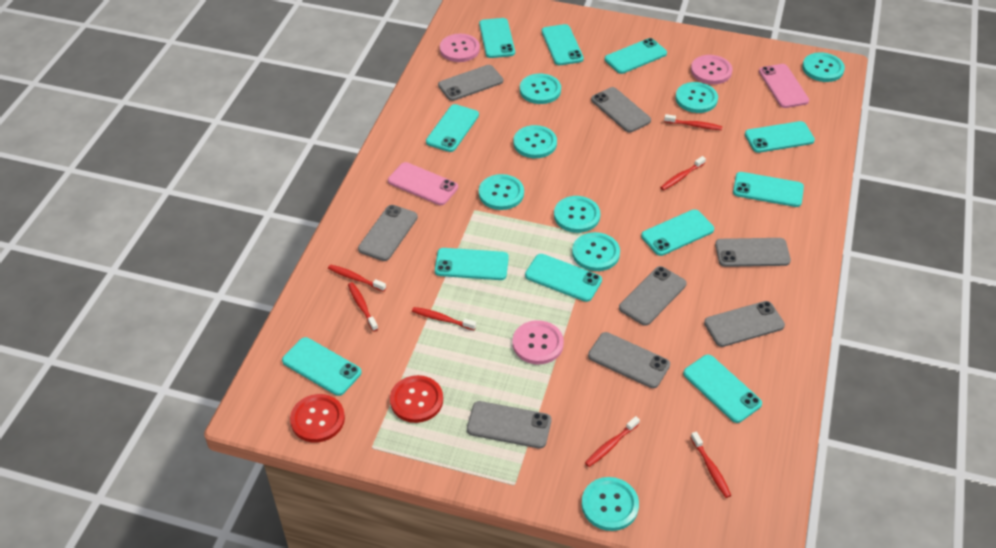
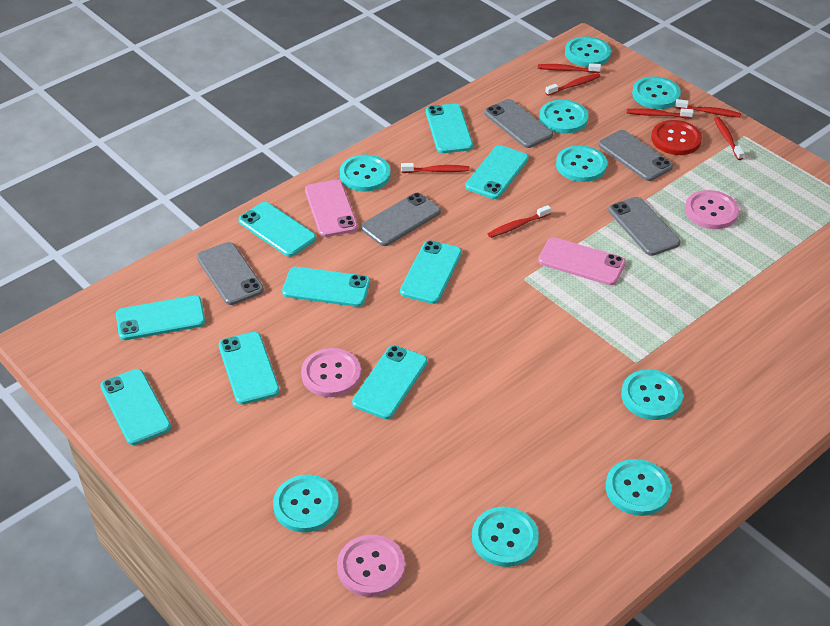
grey phone: 8 -> 5
red button: 2 -> 1
turquoise button: 8 -> 9
turquoise phone: 11 -> 9

